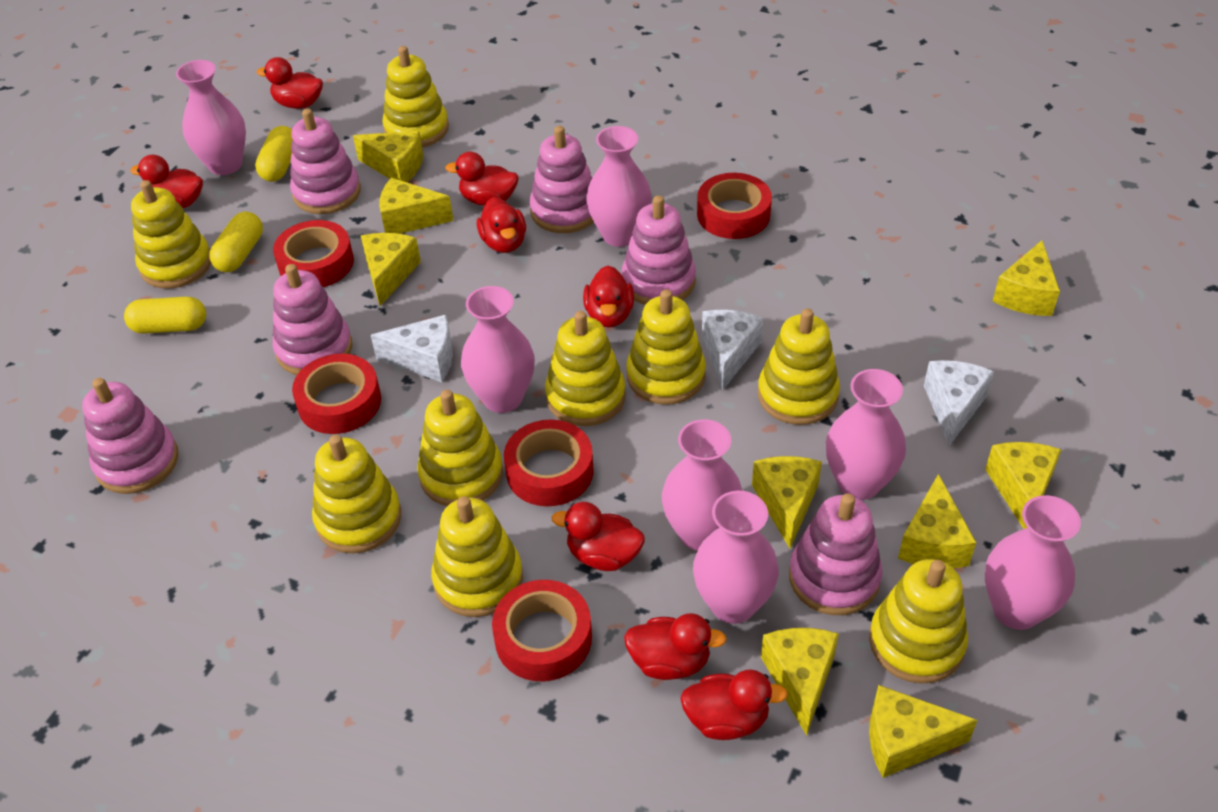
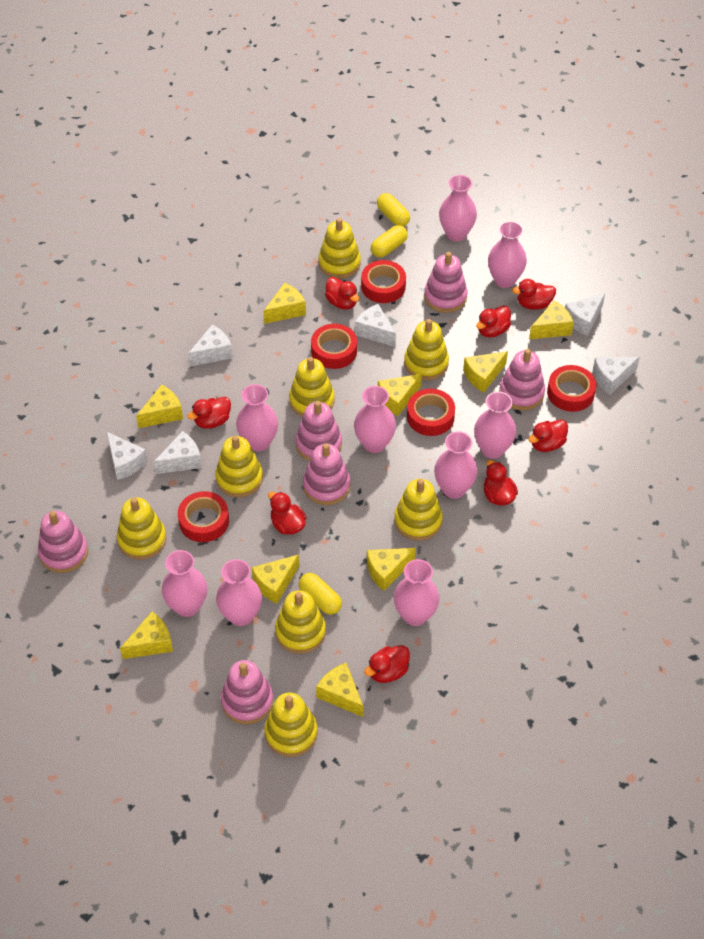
pink vase: 7 -> 9
white cheese: 3 -> 6
yellow stacking toy: 9 -> 8

